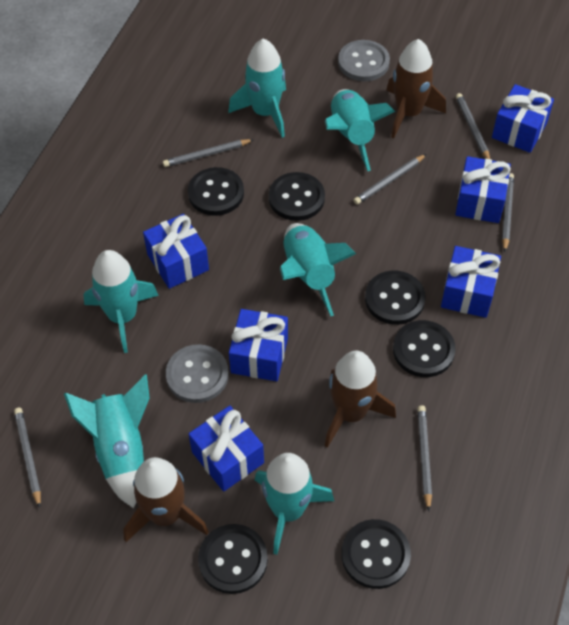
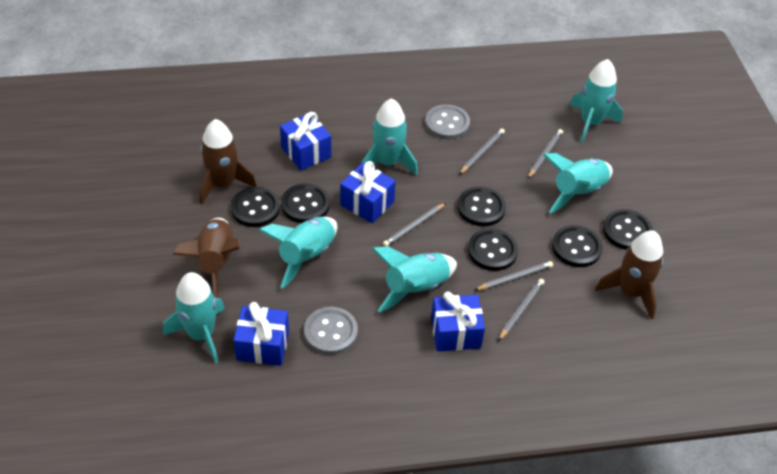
blue gift: 6 -> 4
grey pencil: 6 -> 5

